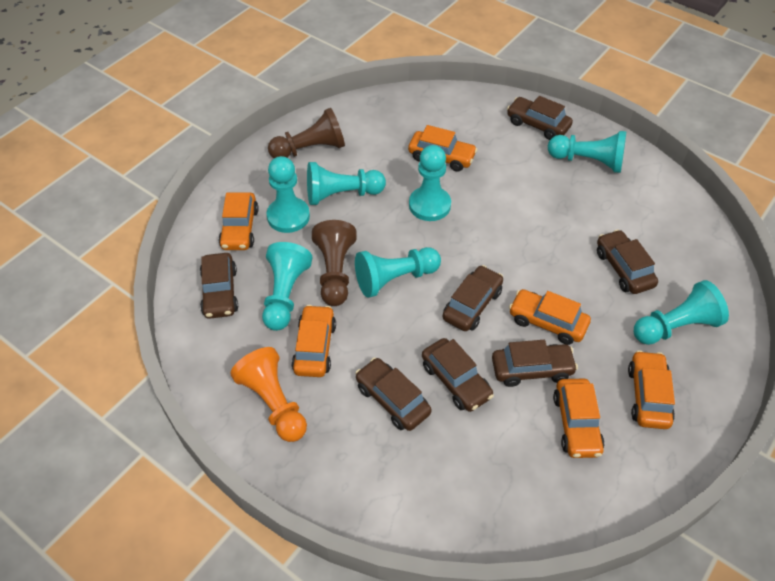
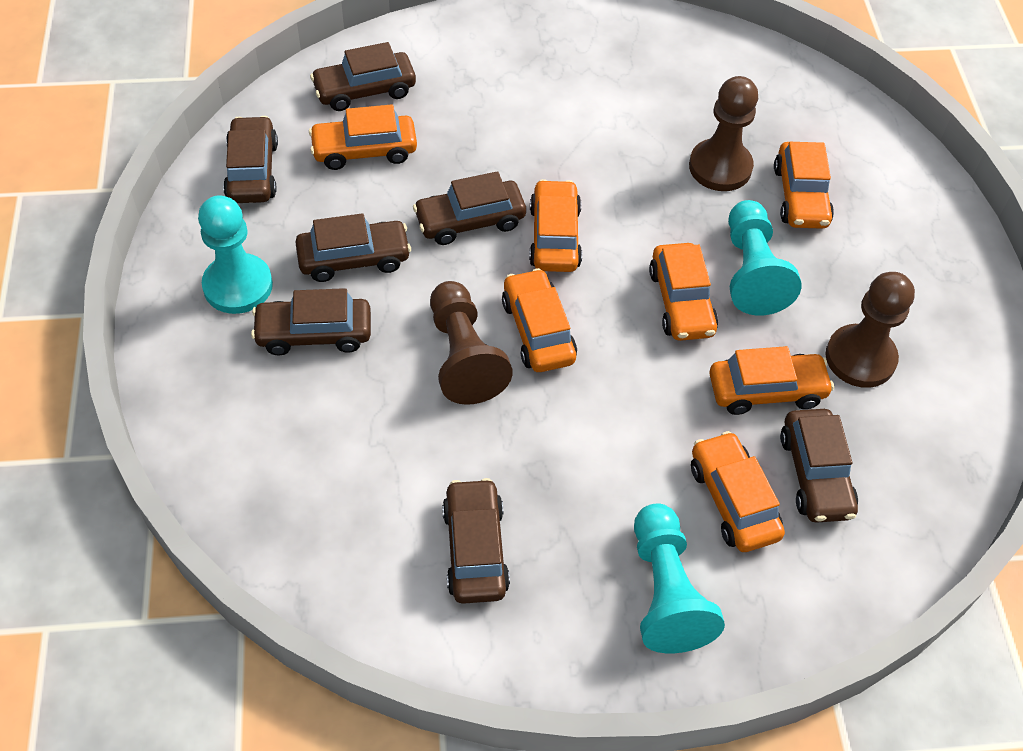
brown pawn: 2 -> 3
orange car: 6 -> 7
orange pawn: 1 -> 0
turquoise pawn: 7 -> 3

